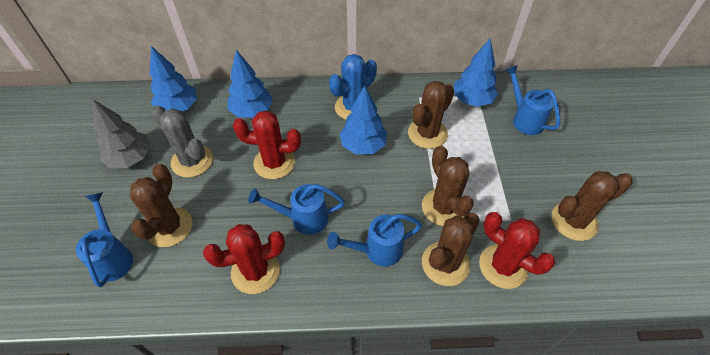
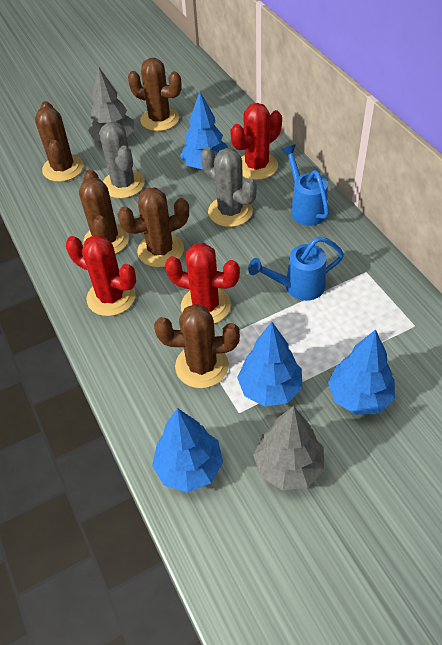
blue cactus: 1 -> 0
blue watering can: 4 -> 2
grey cactus: 1 -> 2
grey tree: 1 -> 2

